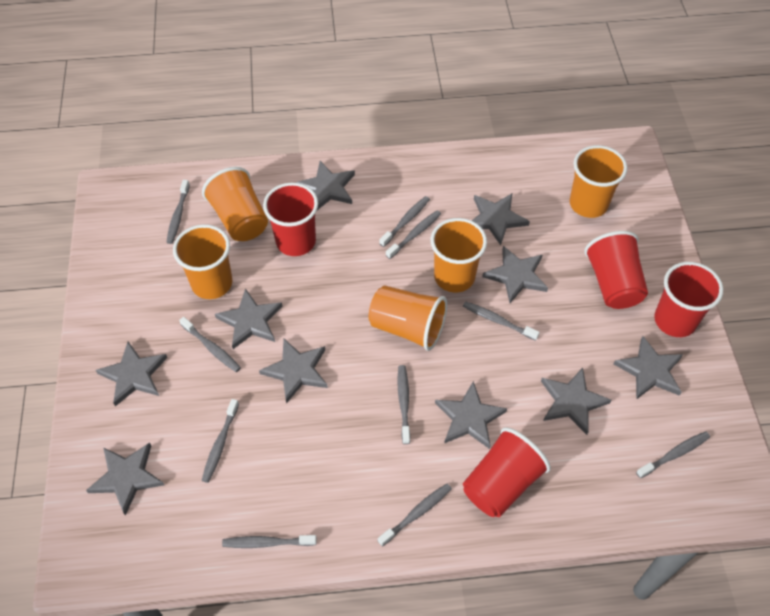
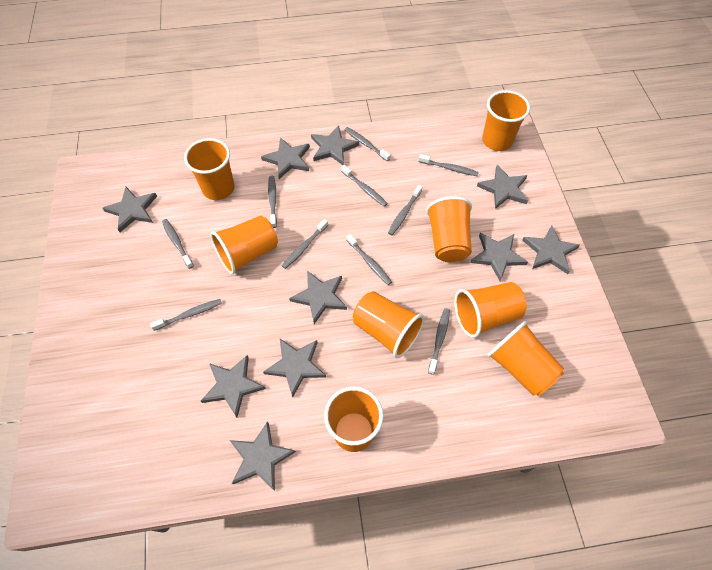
orange cup: 5 -> 8
red cup: 4 -> 0

